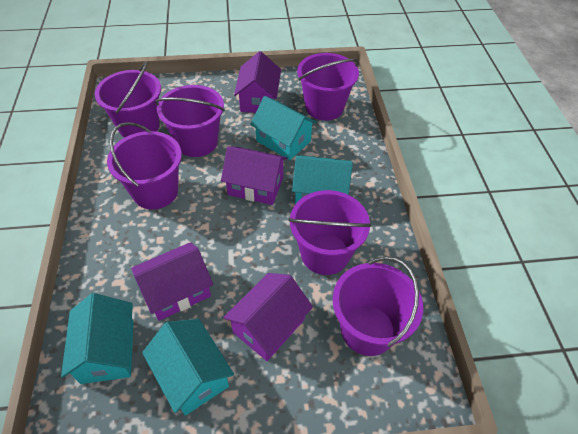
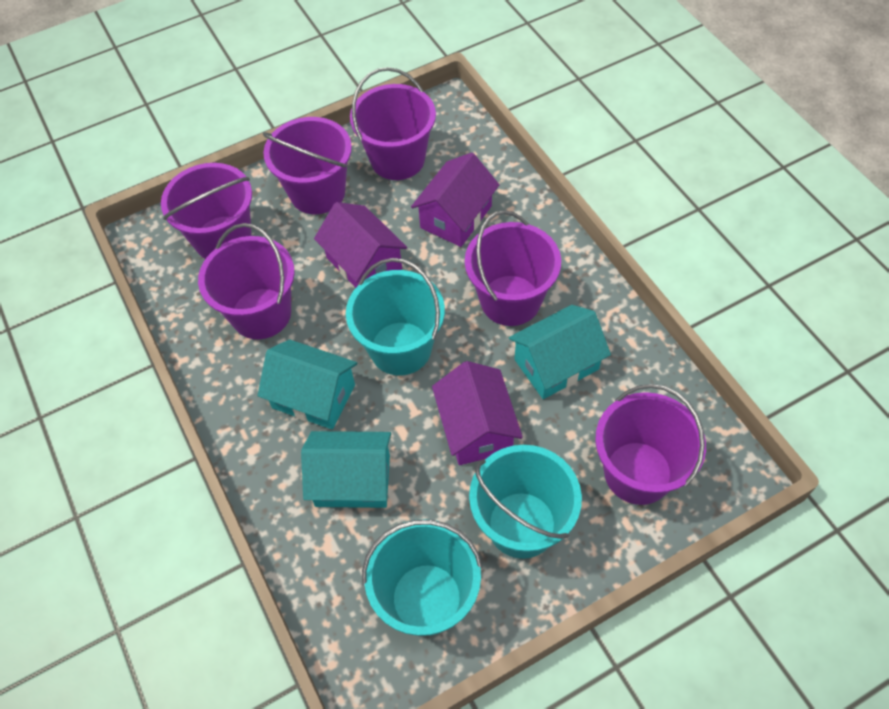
purple house: 4 -> 3
turquoise bucket: 0 -> 3
turquoise house: 4 -> 3

